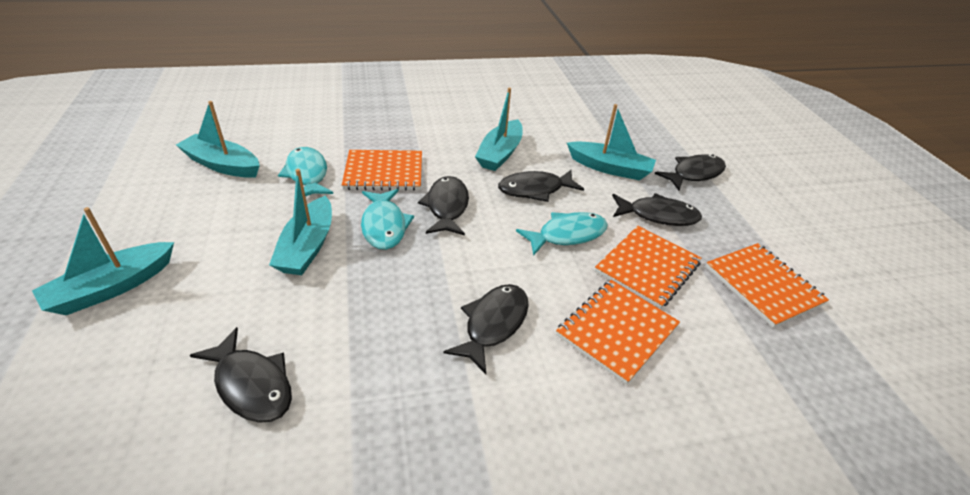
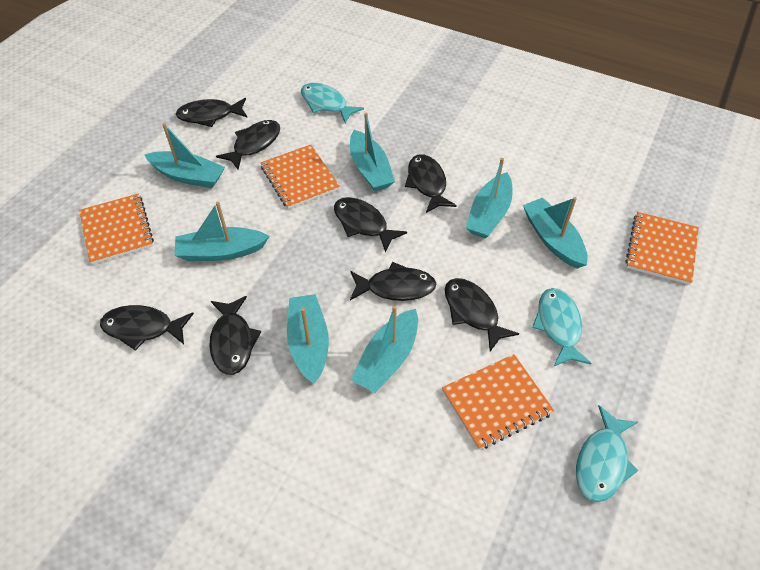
black fish: 6 -> 8
turquoise boat: 5 -> 7

